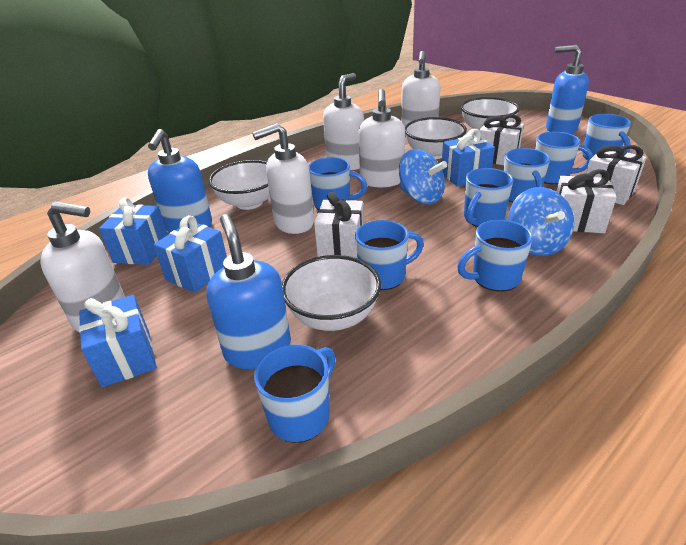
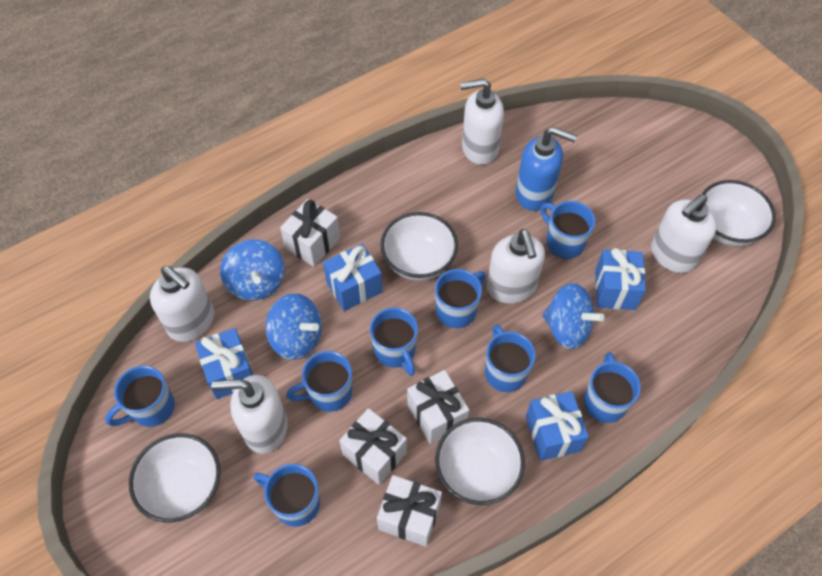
blue soap dispenser: 3 -> 1
blue spinning top: 2 -> 3

